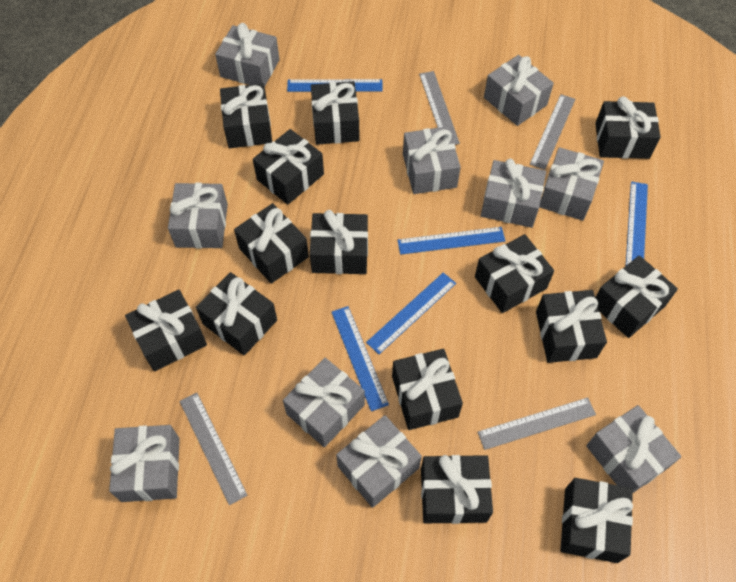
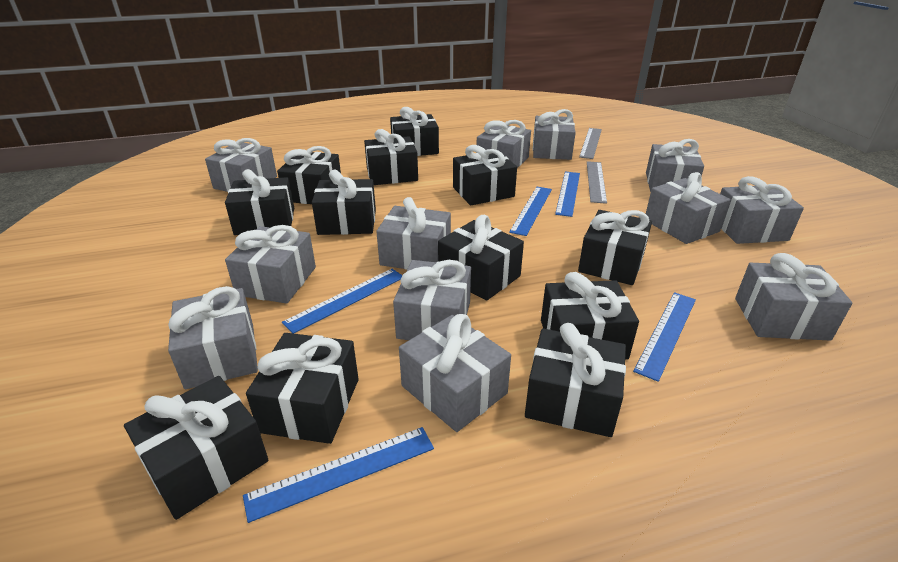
black gift: 14 -> 12
grey gift: 10 -> 12
grey ruler: 4 -> 2

